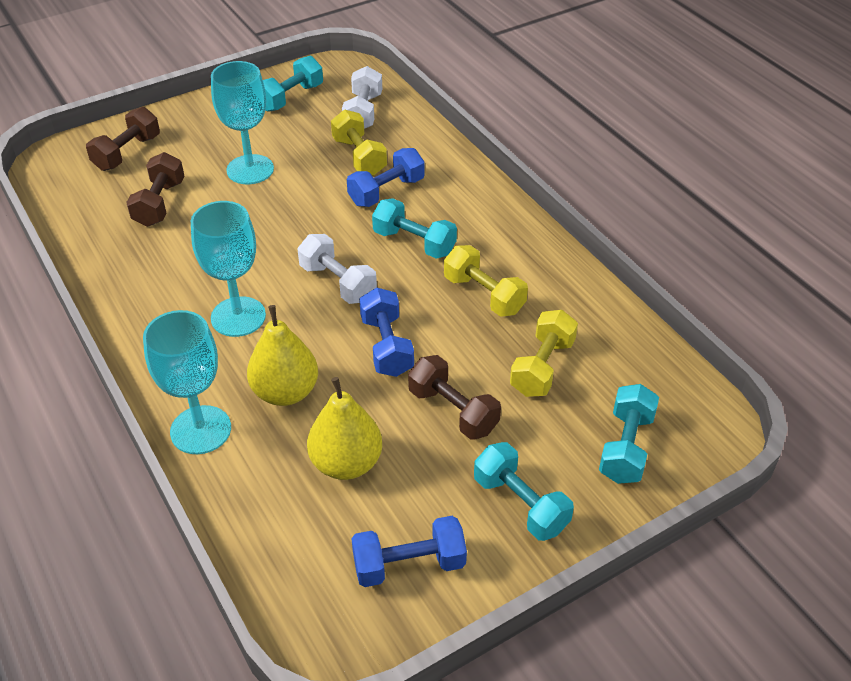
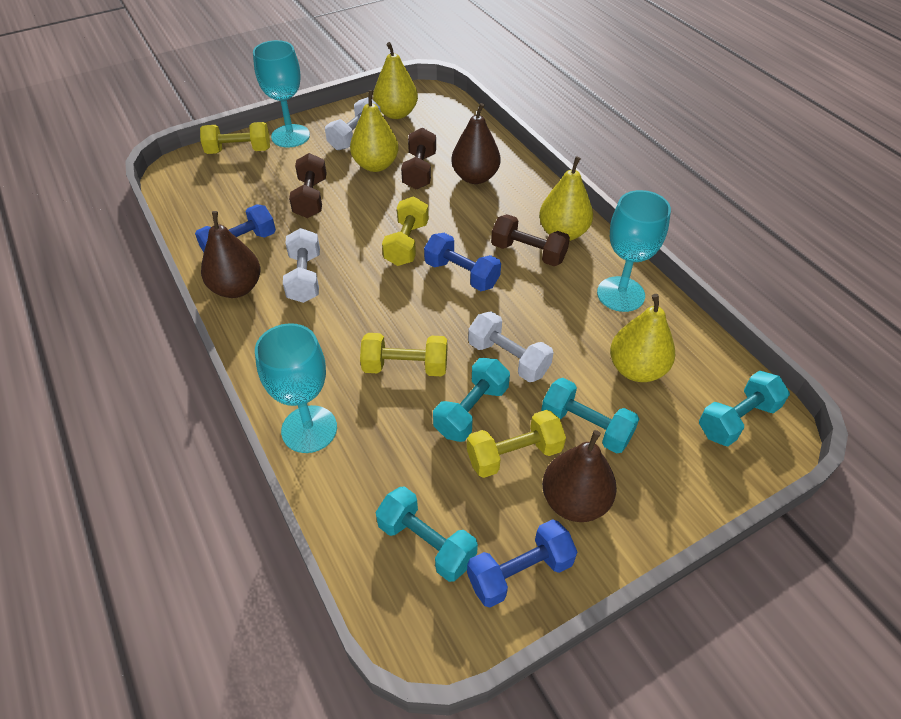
brown pear: 0 -> 3
white dumbbell: 2 -> 3
yellow dumbbell: 3 -> 4
yellow pear: 2 -> 4

